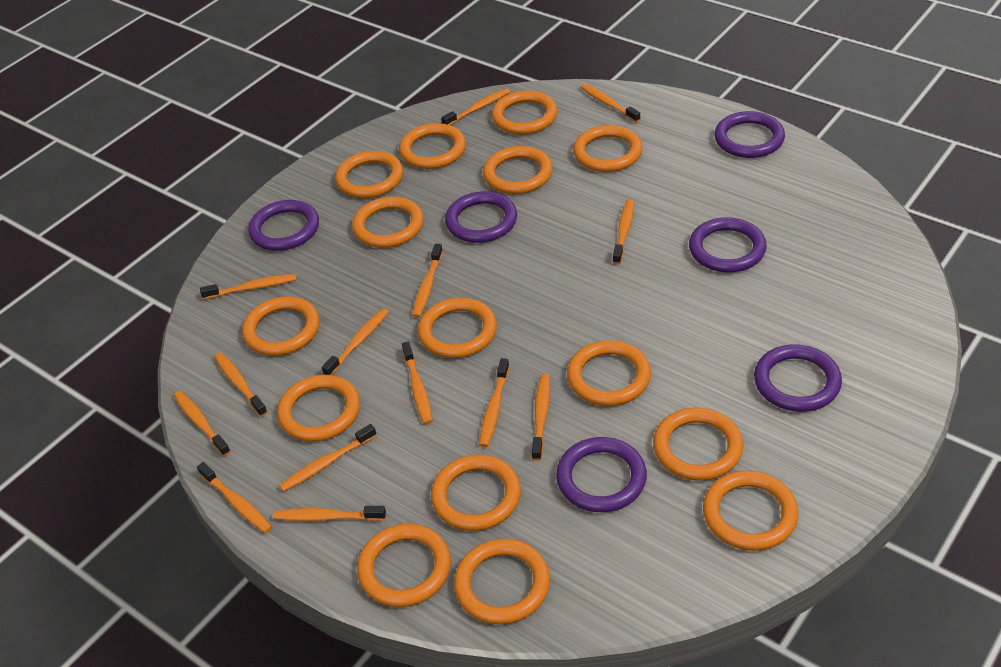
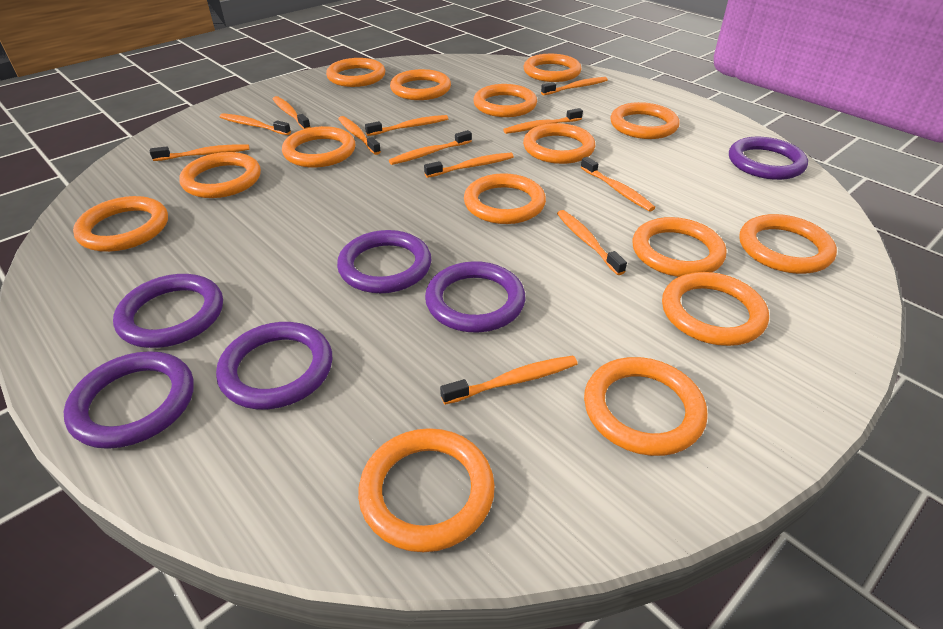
orange toothbrush: 14 -> 12

